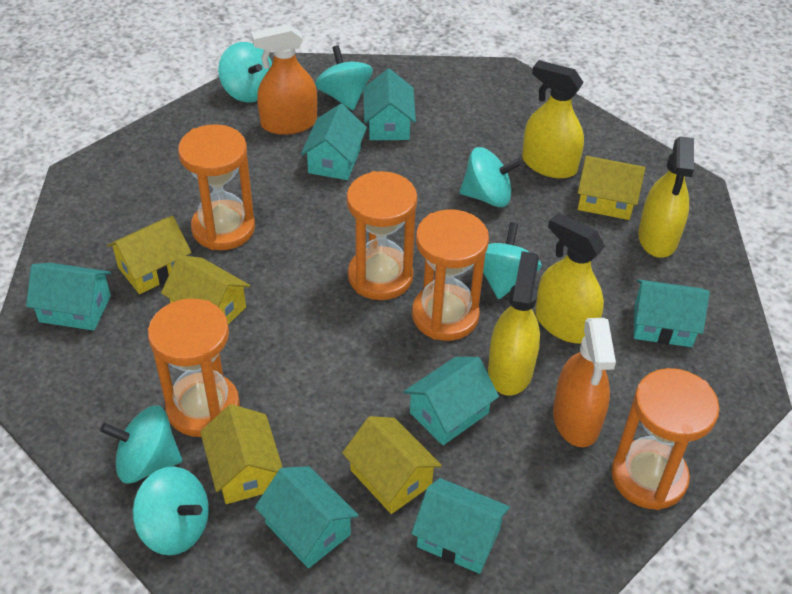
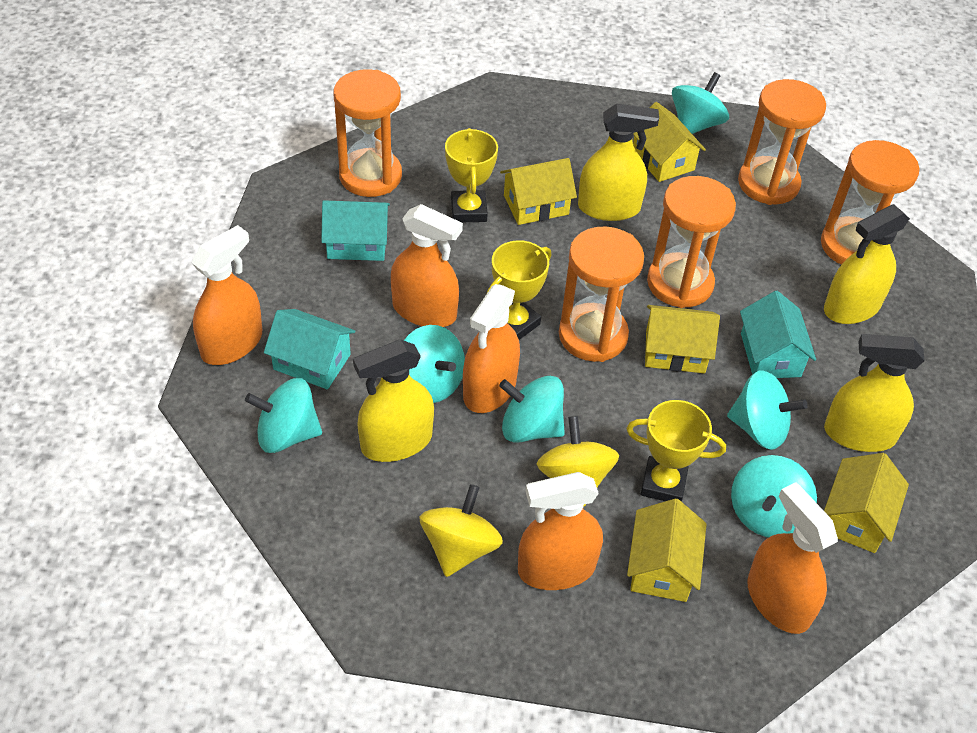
orange spray bottle: 2 -> 5
turquoise house: 7 -> 3
yellow spinning top: 0 -> 2
yellow trophy: 0 -> 3

